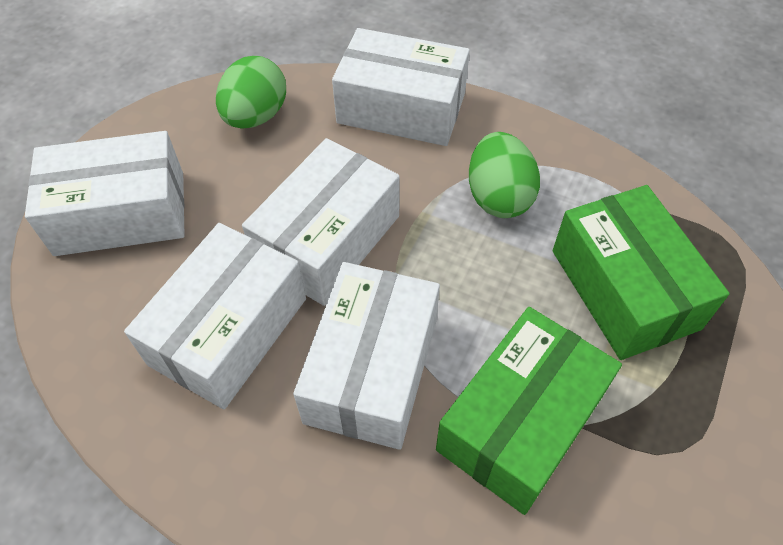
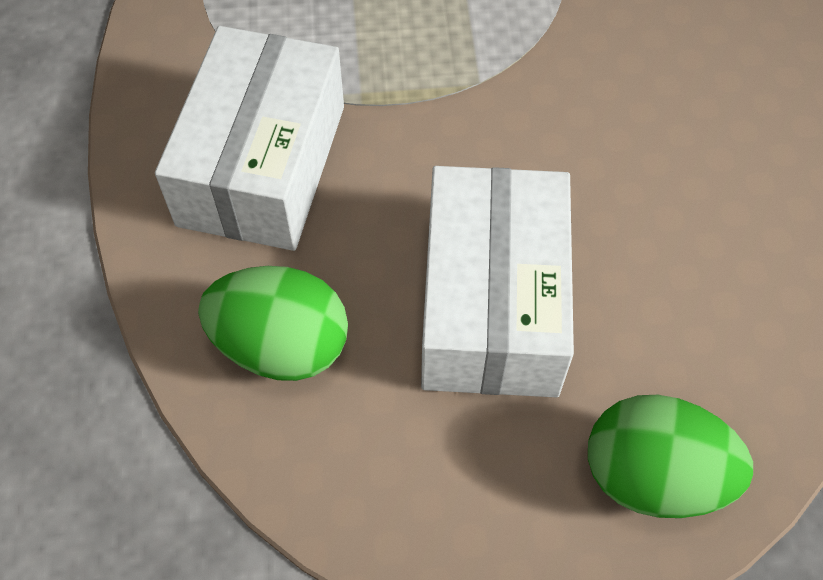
green box: 2 -> 0
white box: 5 -> 2

